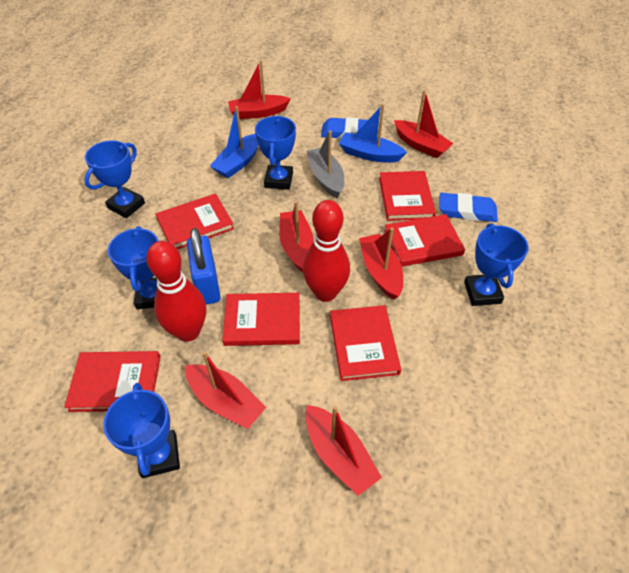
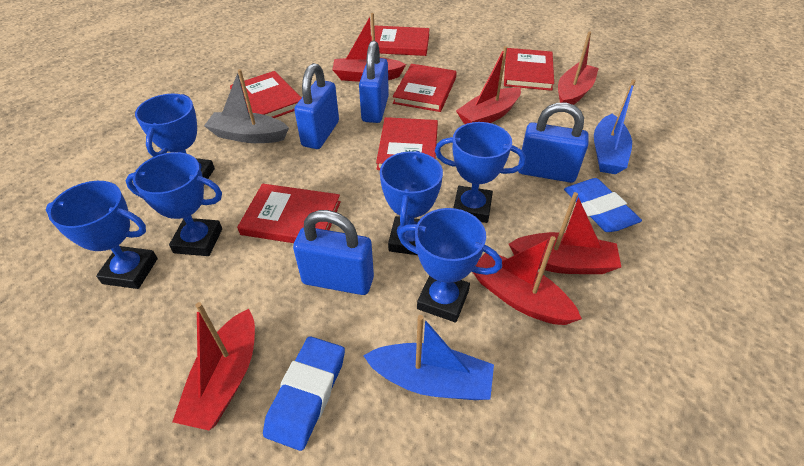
blue padlock: 1 -> 4
blue trophy: 5 -> 6
red bowling pin: 2 -> 0

